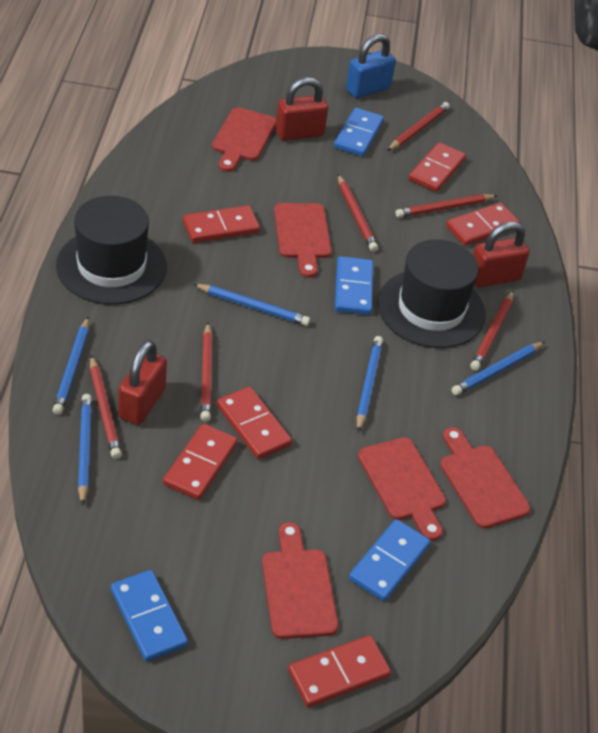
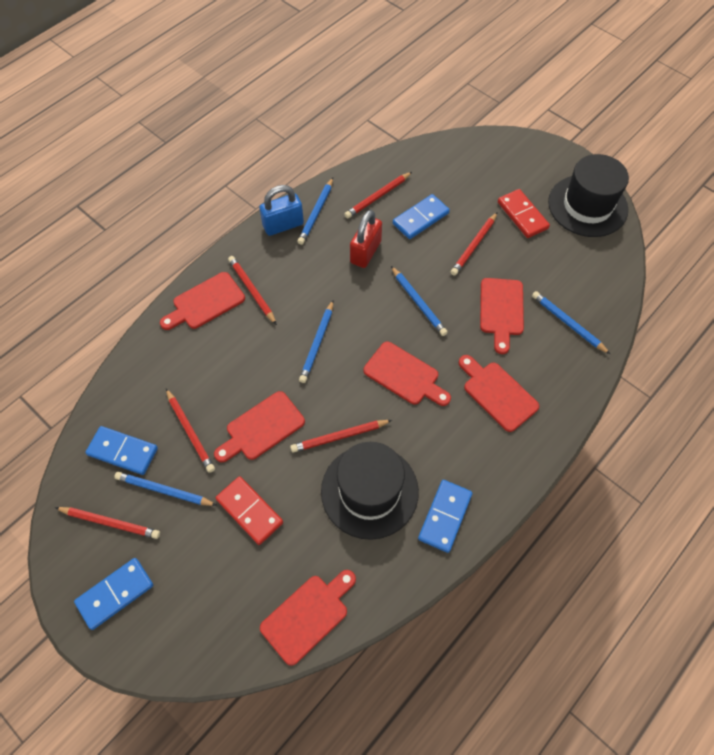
red cutting board: 5 -> 6
red domino: 6 -> 2
red padlock: 3 -> 1

